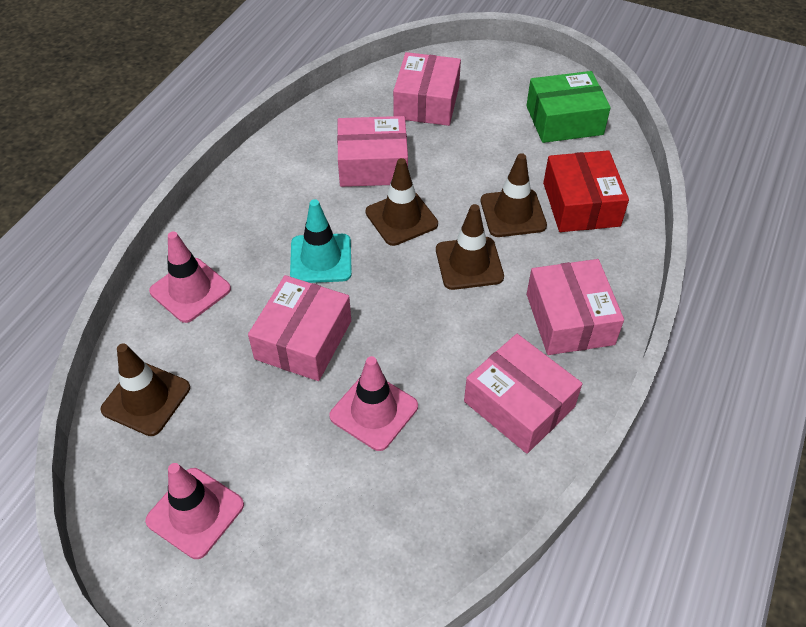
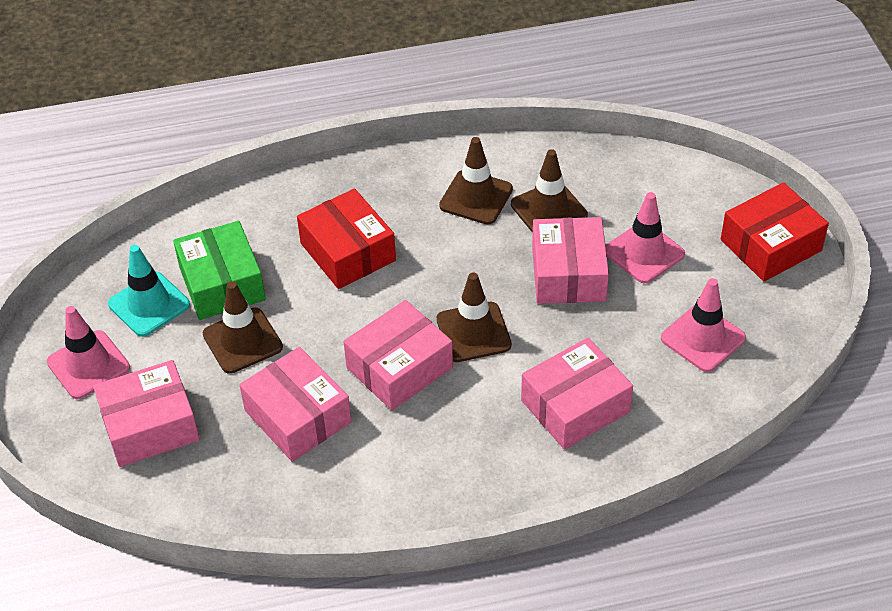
red box: 1 -> 2

